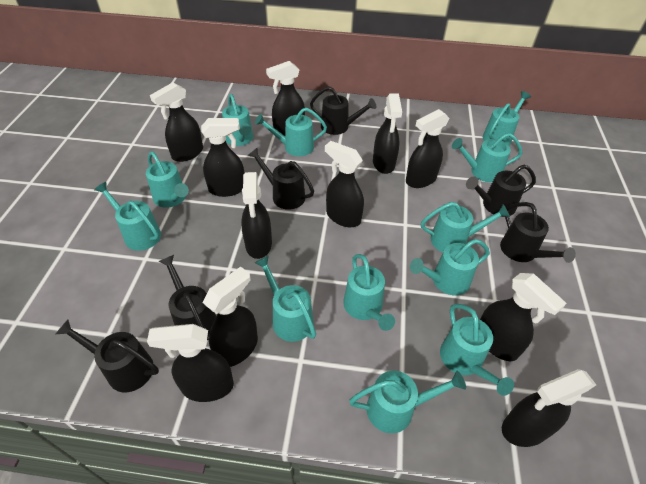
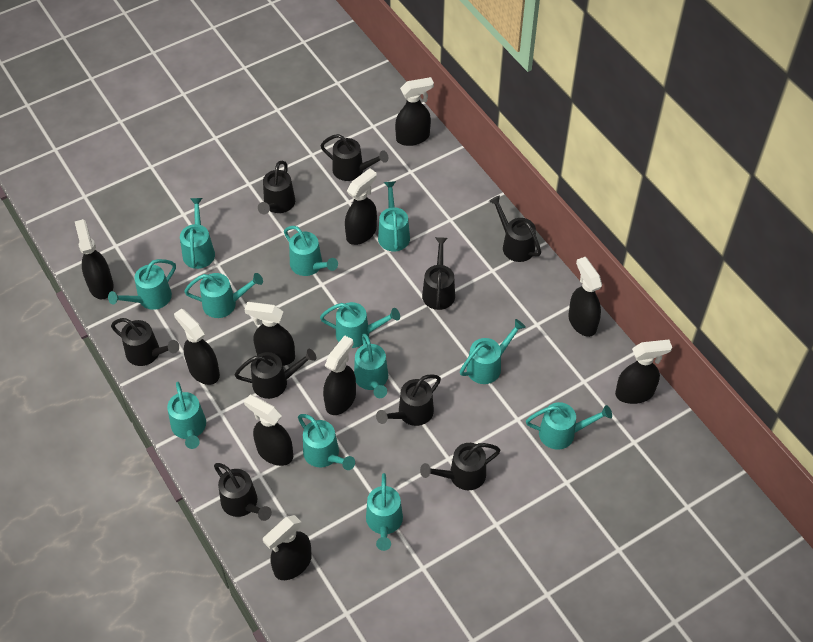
black spray bottle: 11 -> 10
black watering can: 6 -> 9

